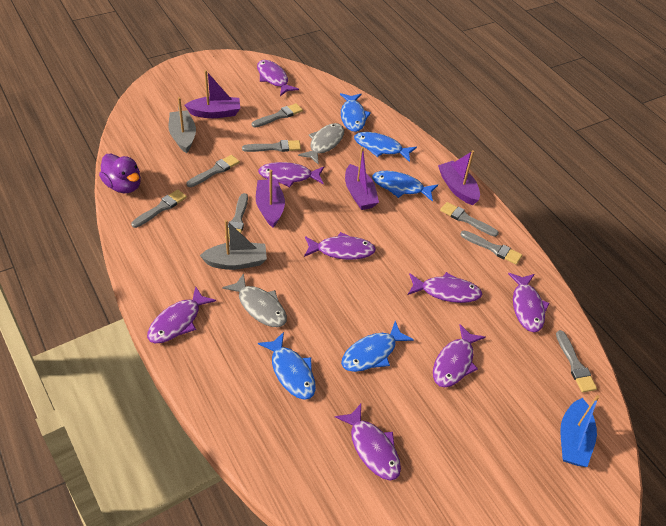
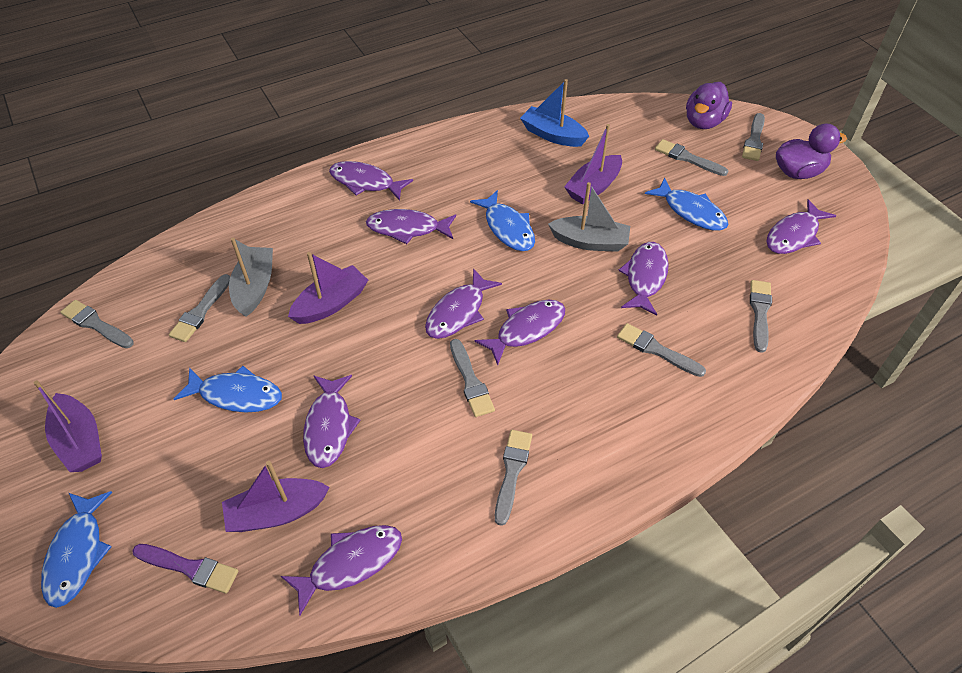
blue fish: 5 -> 4
grey fish: 2 -> 0
purple brush: 0 -> 1
purple duck: 1 -> 2

